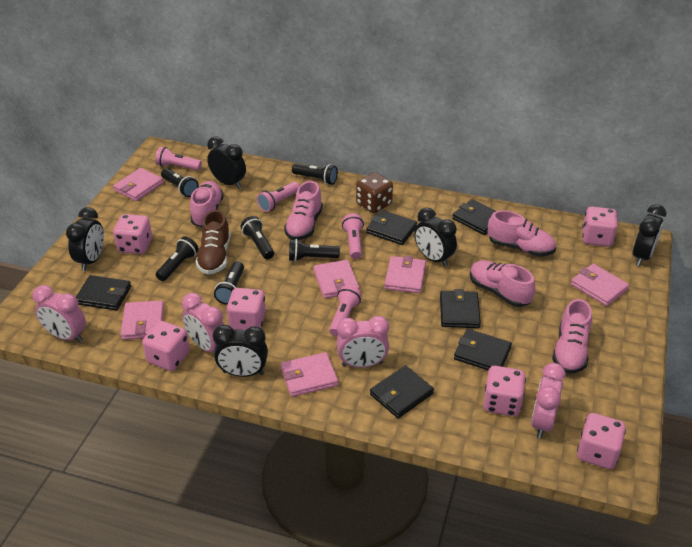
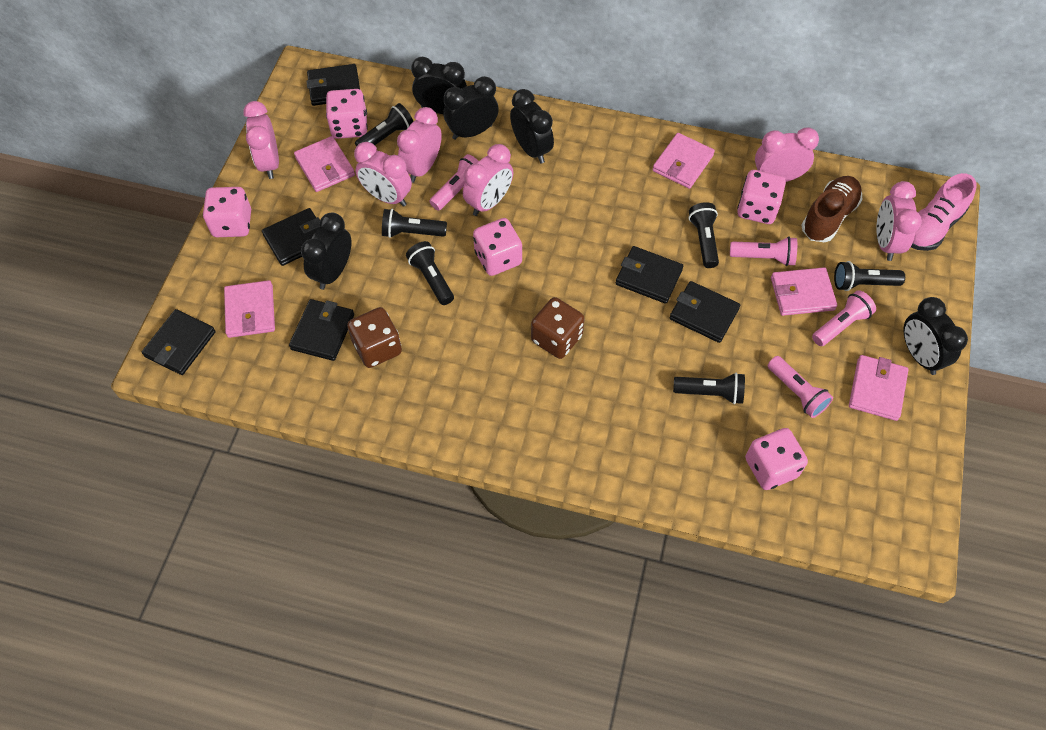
brown dice: 1 -> 2
pink clock: 4 -> 6
pink dice: 6 -> 5
pink shoe: 5 -> 1
pink wallet: 6 -> 5

